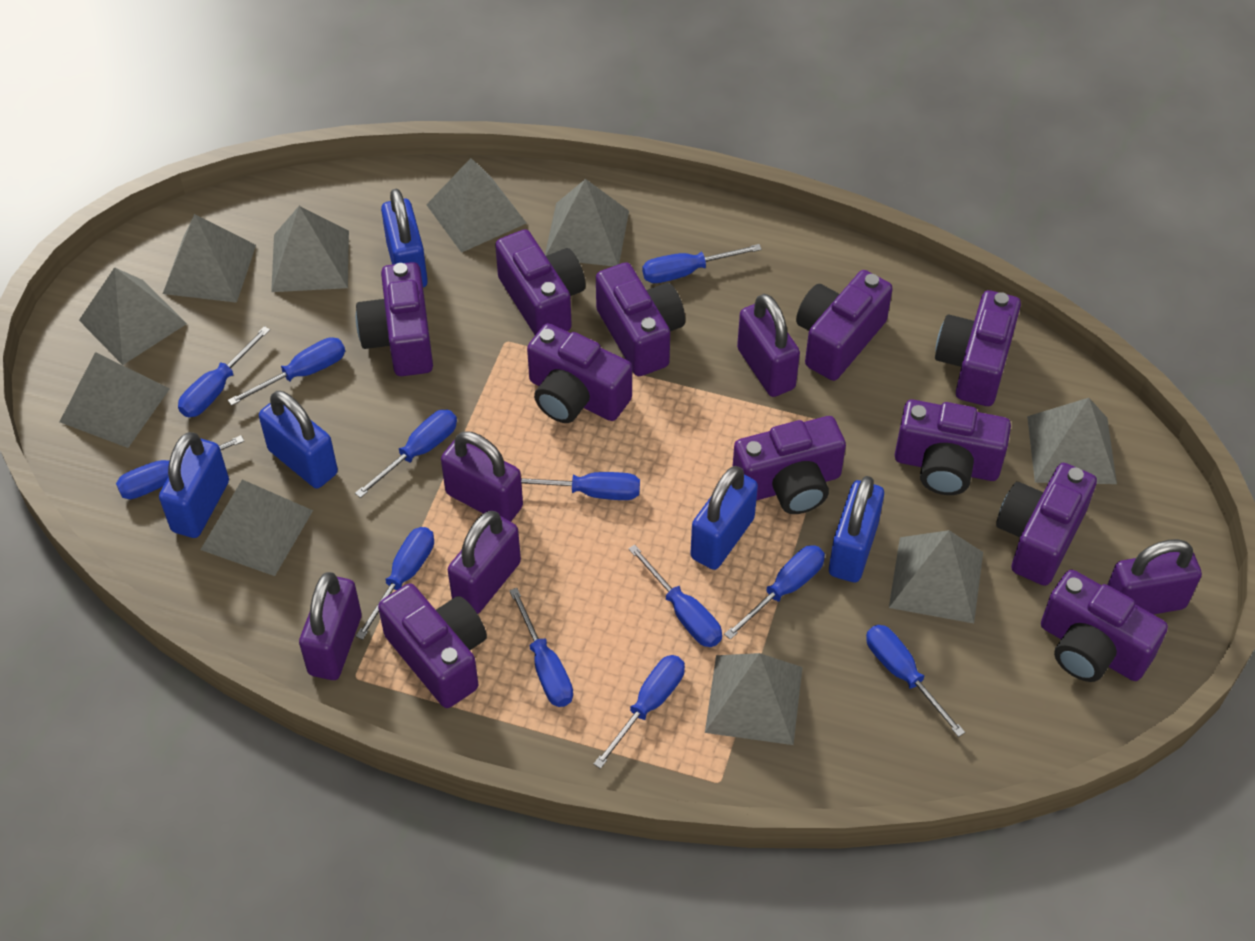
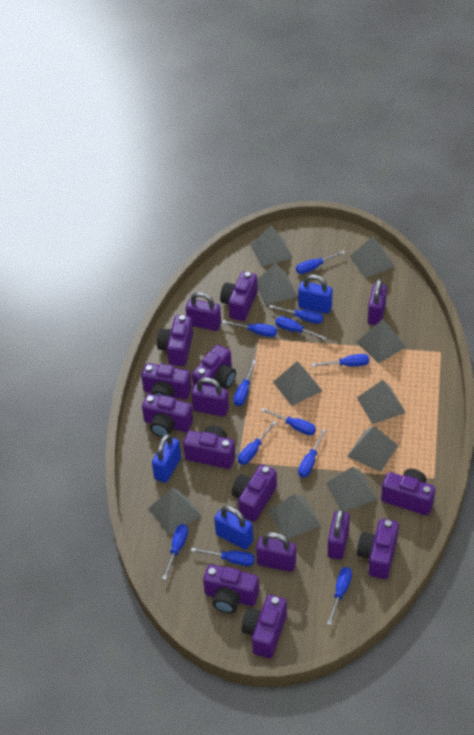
blue padlock: 5 -> 3

